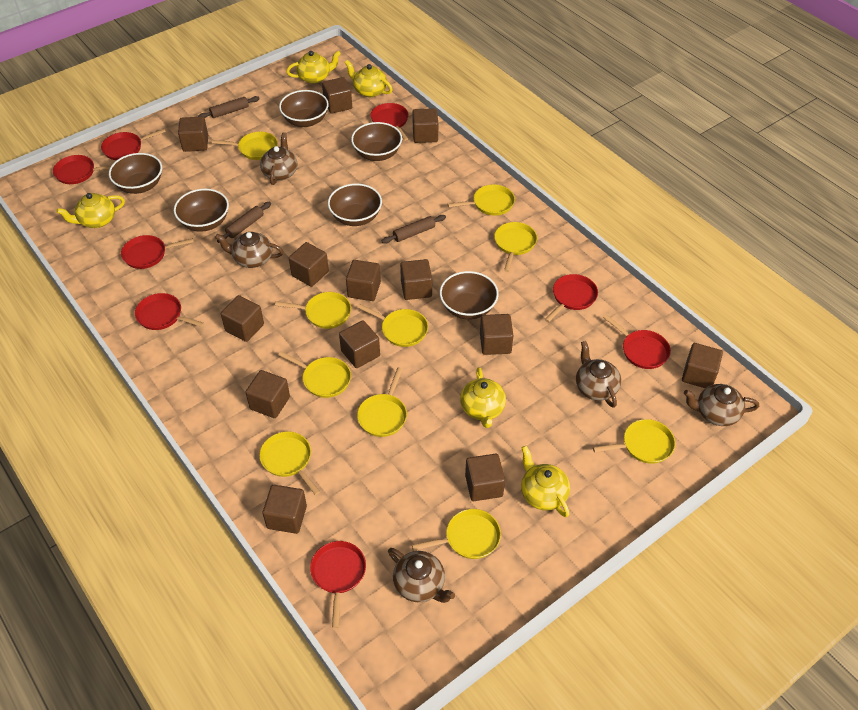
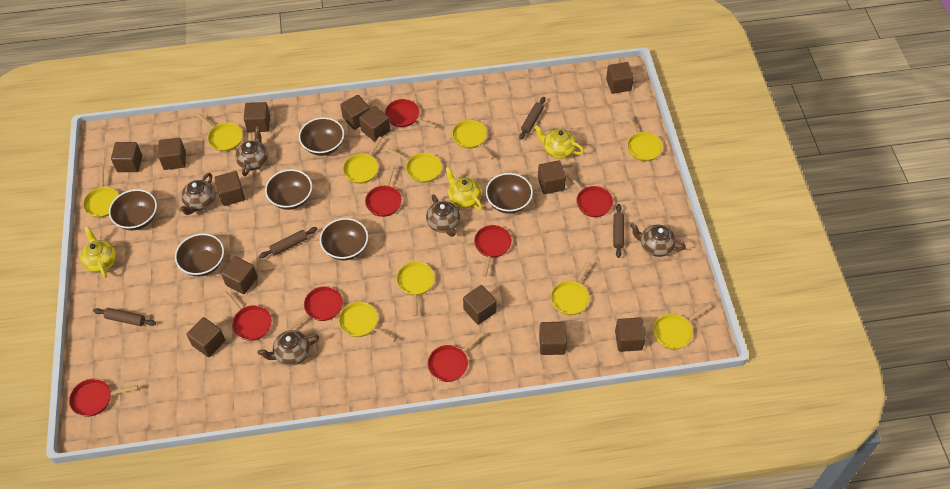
brown rolling pin: 3 -> 4
yellow teapot: 5 -> 3

